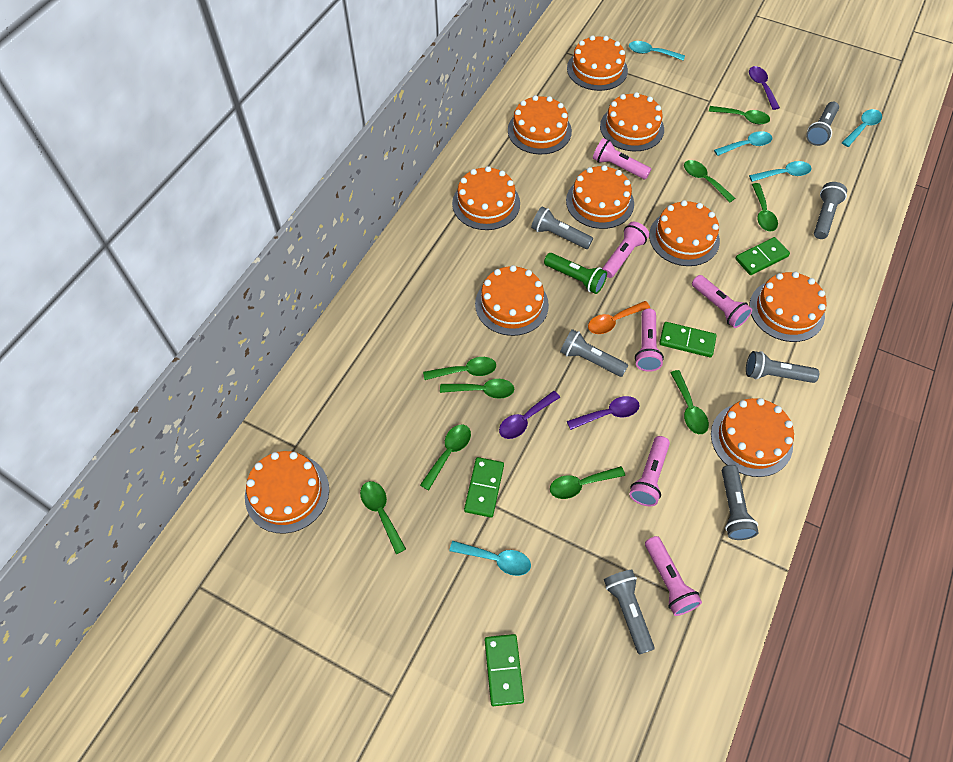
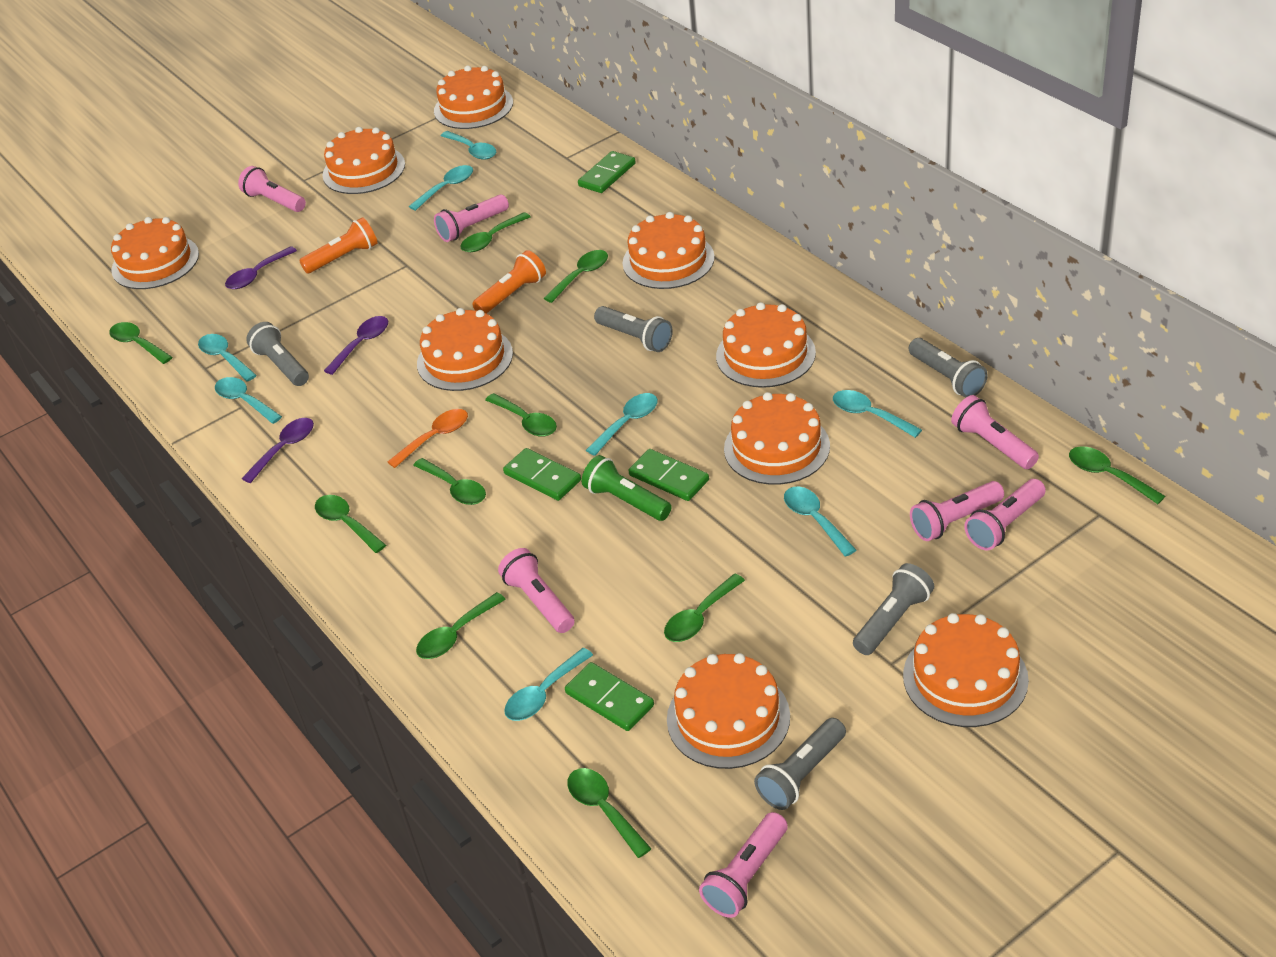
green spoon: 9 -> 10
grey flashlight: 7 -> 5
orange cake: 10 -> 9
orange flashlight: 0 -> 2
pink flashlight: 6 -> 7
turquoise spoon: 5 -> 8

